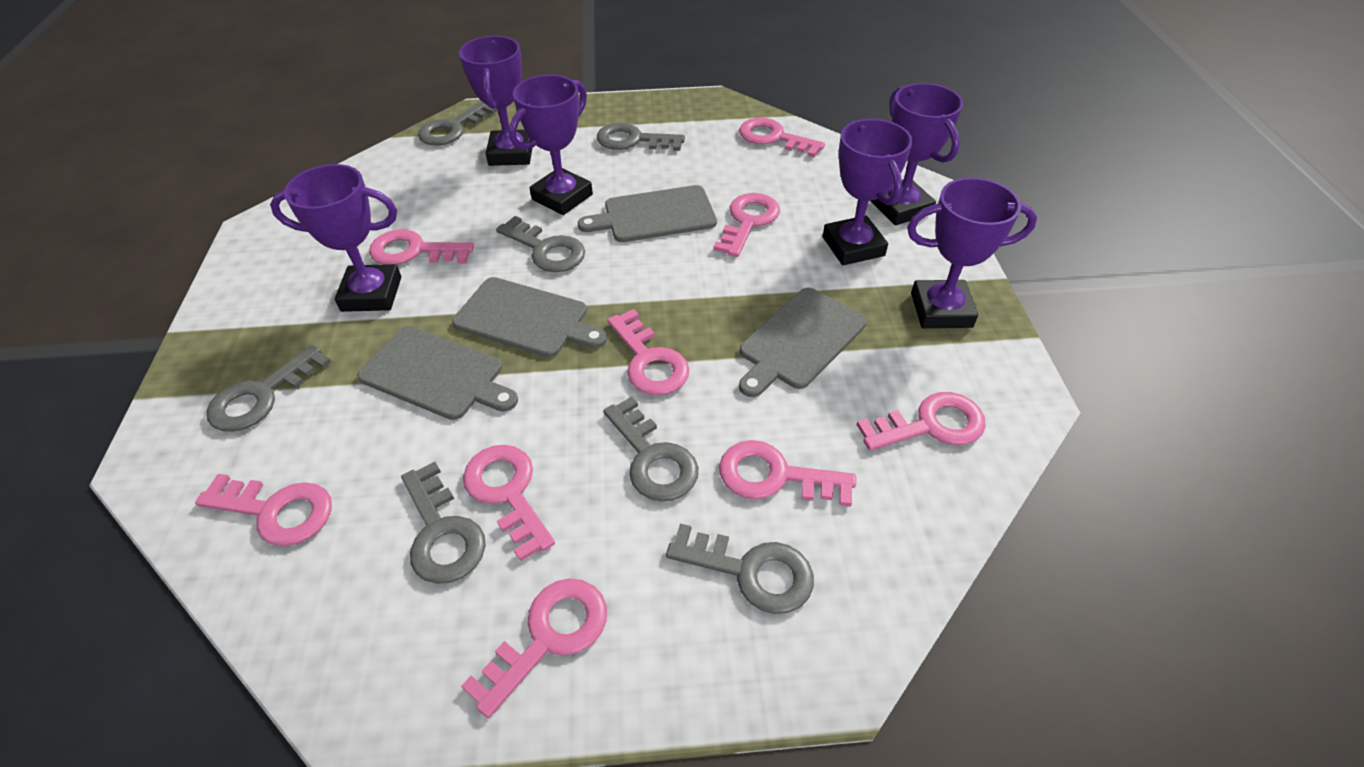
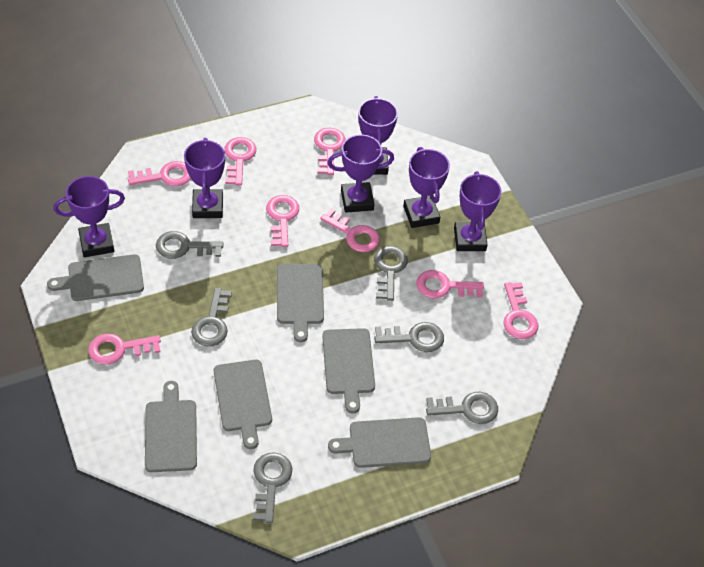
grey cutting board: 4 -> 6
grey key: 7 -> 6
pink key: 9 -> 8

